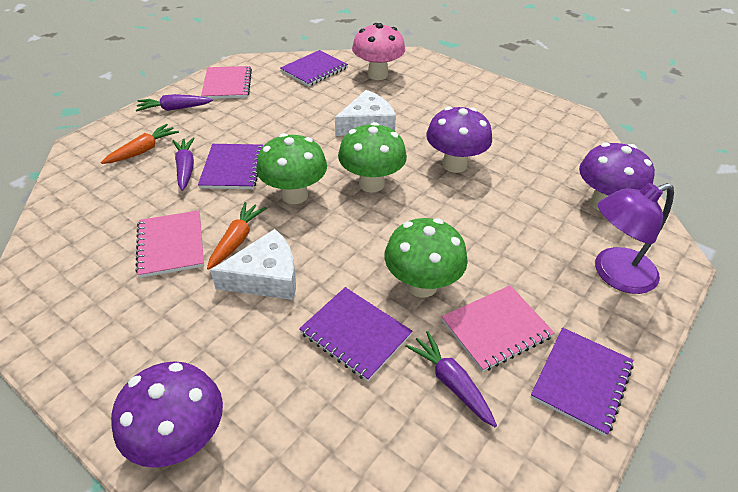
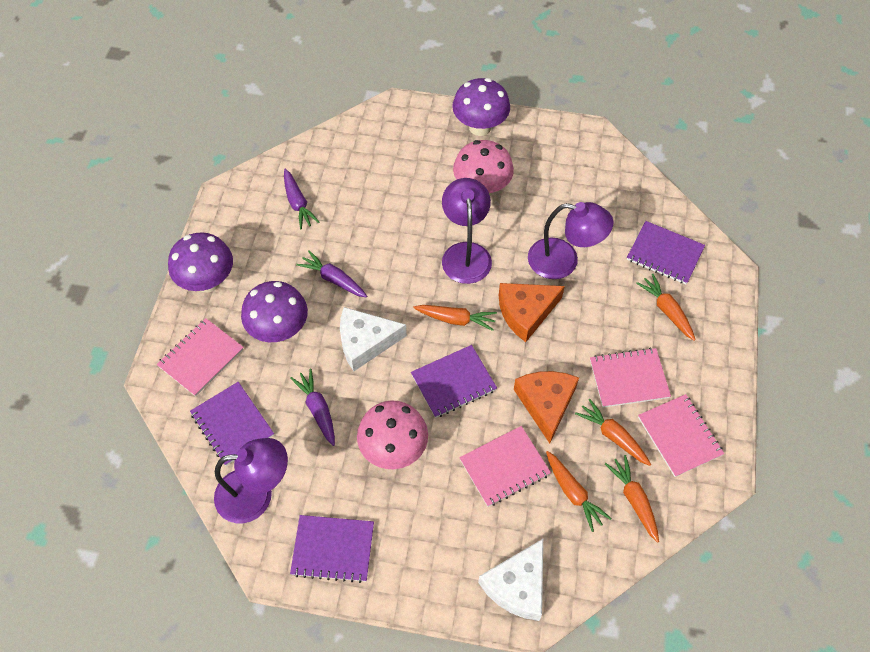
green mushroom: 3 -> 0
orange carrot: 2 -> 5
orange cheese: 0 -> 2
pink mushroom: 1 -> 2
pink notebook: 3 -> 4
purple lamp: 1 -> 3

